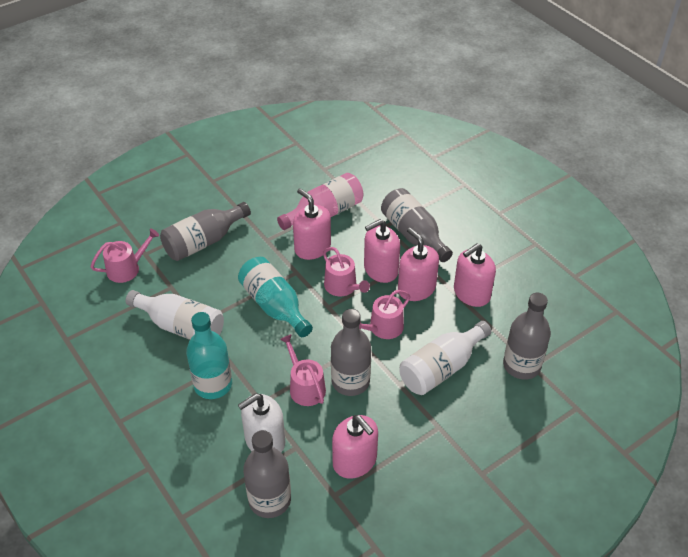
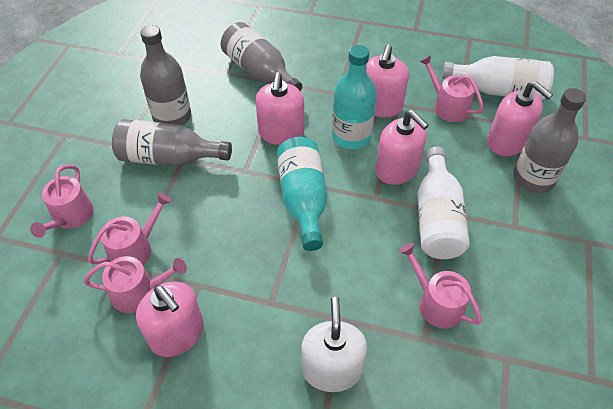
grey bottle: 5 -> 4
pink bottle: 1 -> 0
pink watering can: 4 -> 5

